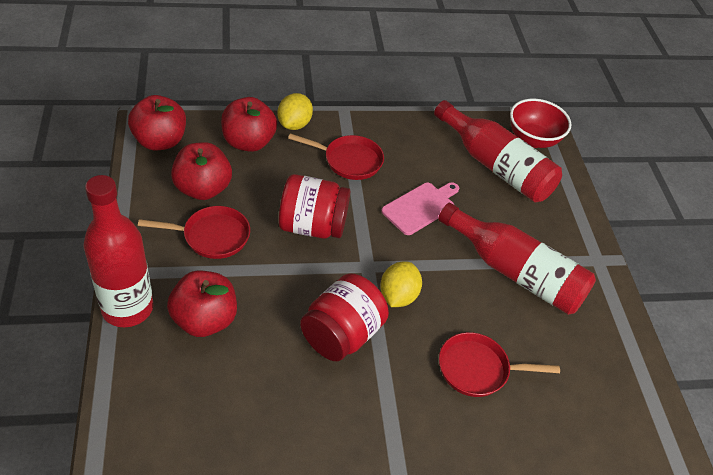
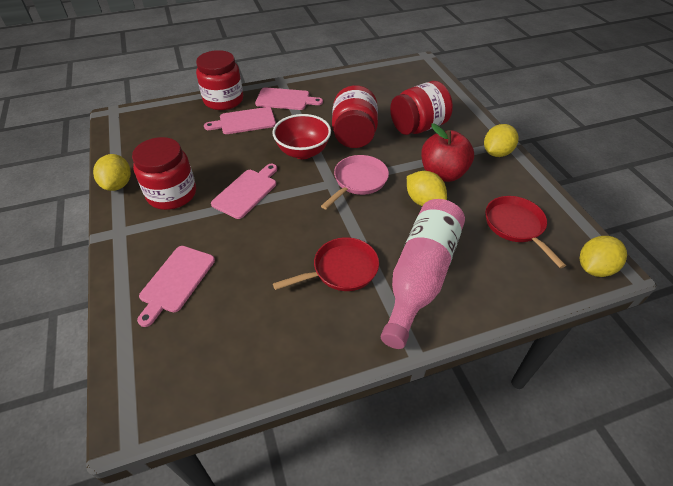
pink bottle: 0 -> 1
pink cutting board: 1 -> 4
pink pan: 0 -> 1
red apple: 4 -> 1
red bottle: 3 -> 0
red jar: 2 -> 4
red pan: 3 -> 2
yellow lemon: 2 -> 4

